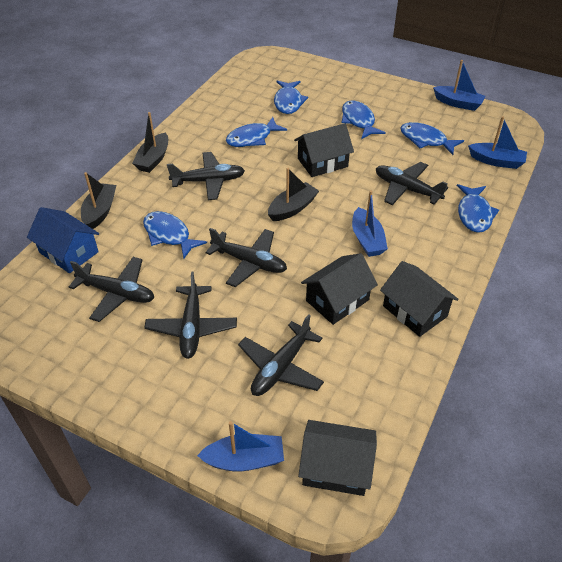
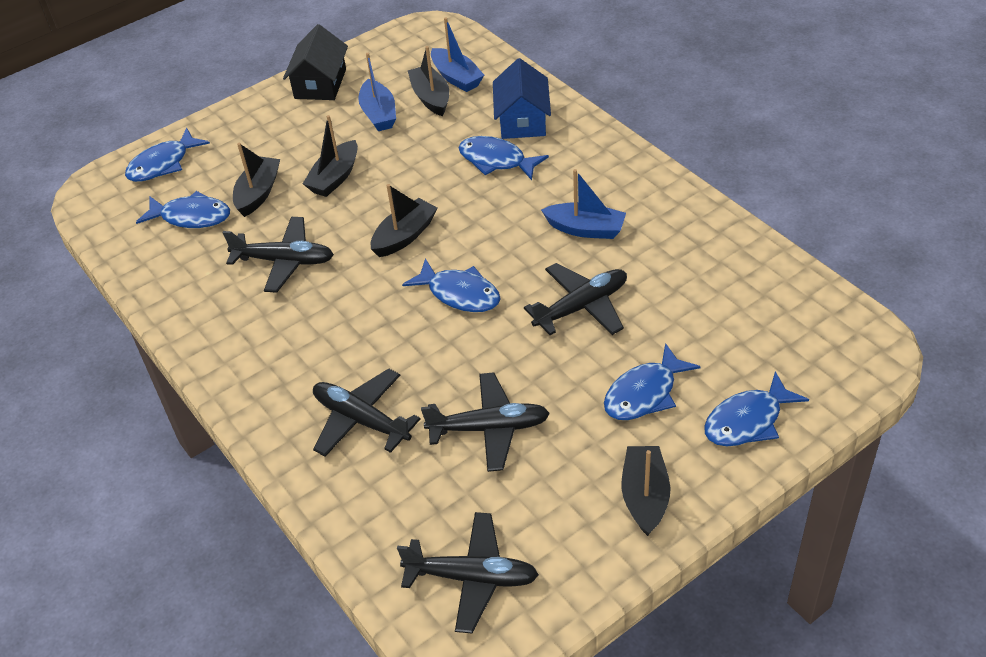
black boat: 3 -> 5
black house: 4 -> 1
black plane: 6 -> 5
blue boat: 4 -> 3

